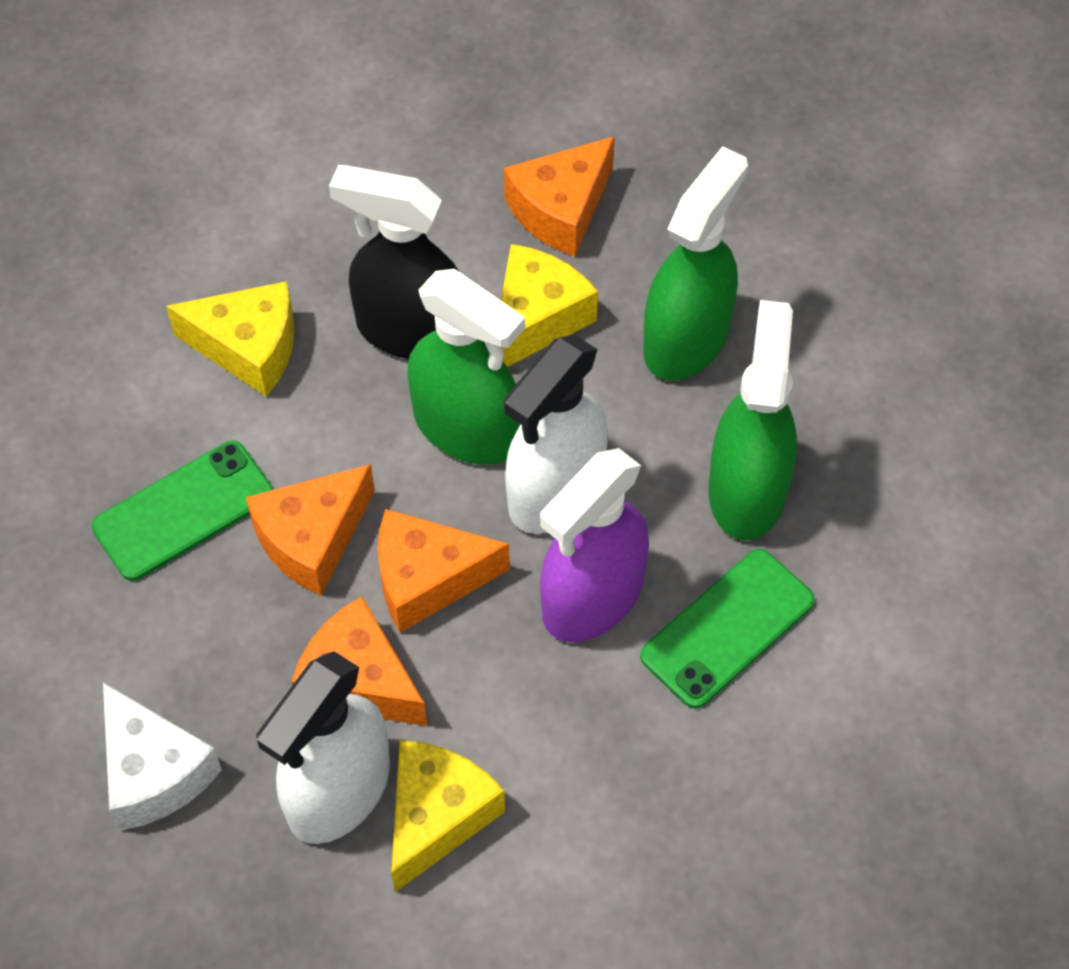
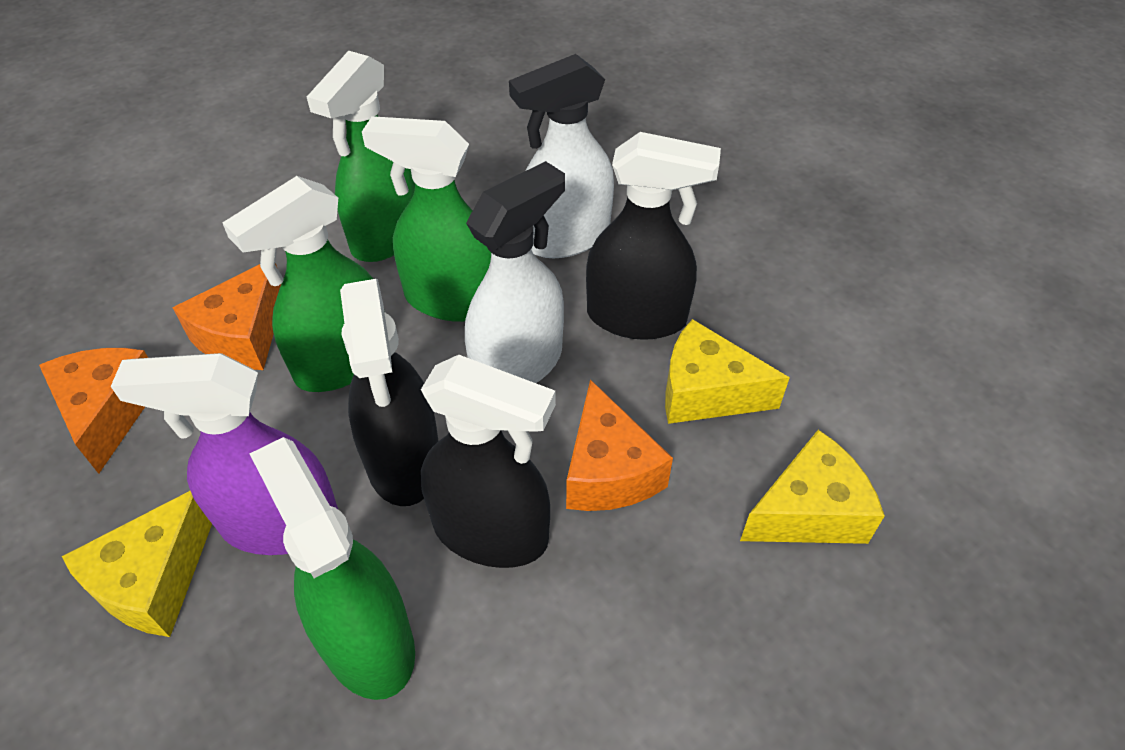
black spray bottle: 1 -> 3
green phone: 2 -> 0
green spray bottle: 3 -> 4
orange cheese: 4 -> 3
white cheese: 1 -> 0

